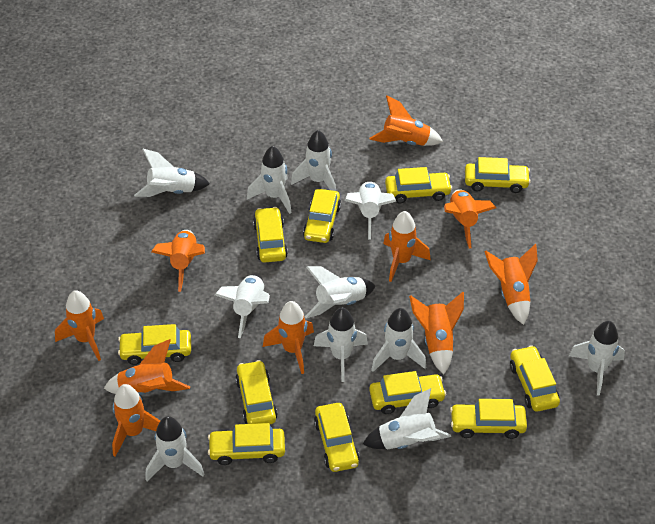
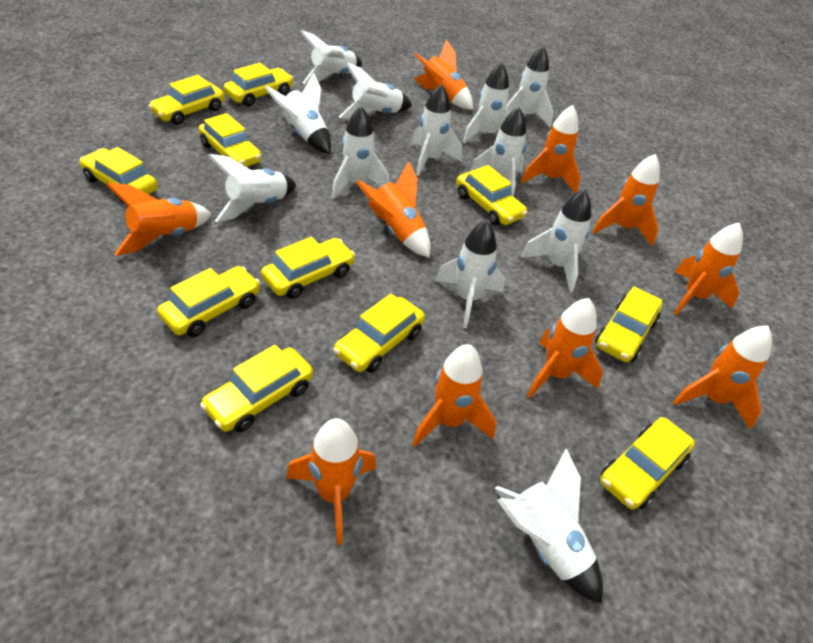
white rocket: 11 -> 12

